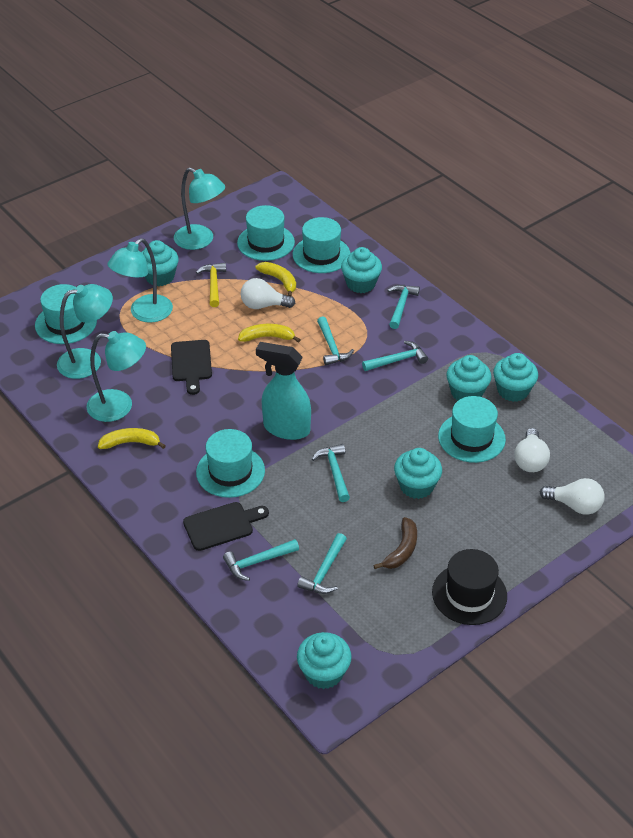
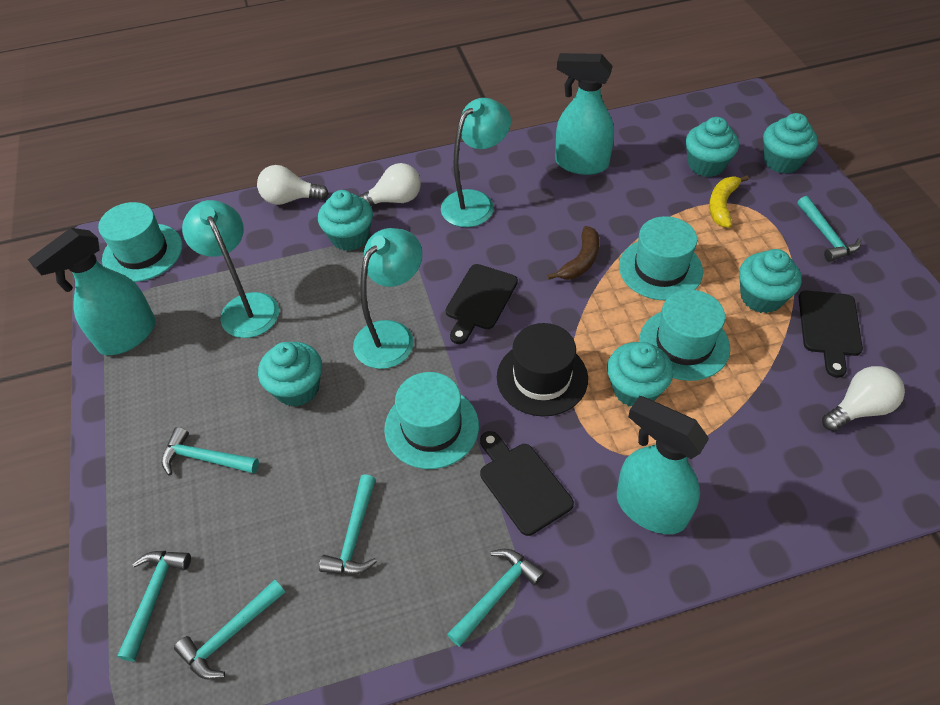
black cutting board: 2 -> 3
turquoise hat: 5 -> 4
turquoise lamp: 4 -> 3
turquoise spray bottle: 1 -> 3
yellow banana: 3 -> 1
yellow hammer: 1 -> 0

